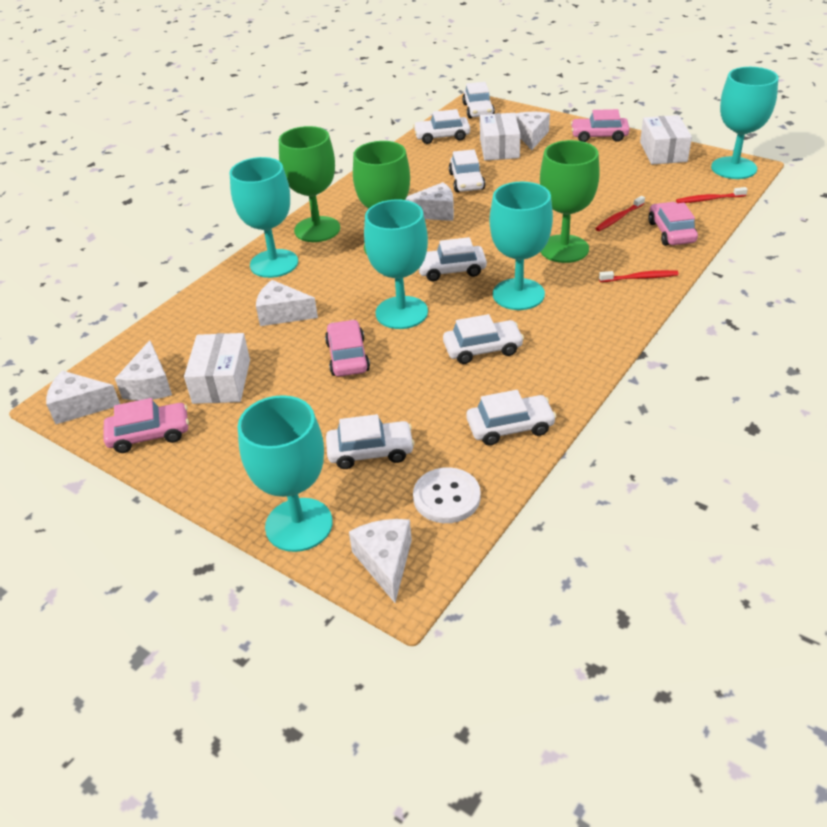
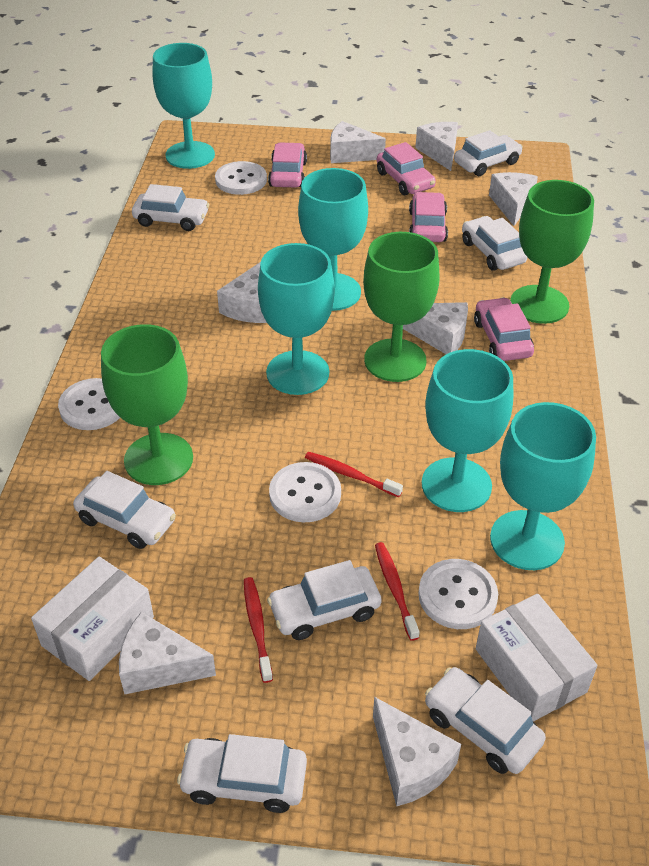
white box: 3 -> 2
white button: 1 -> 4
white cheese: 6 -> 7

